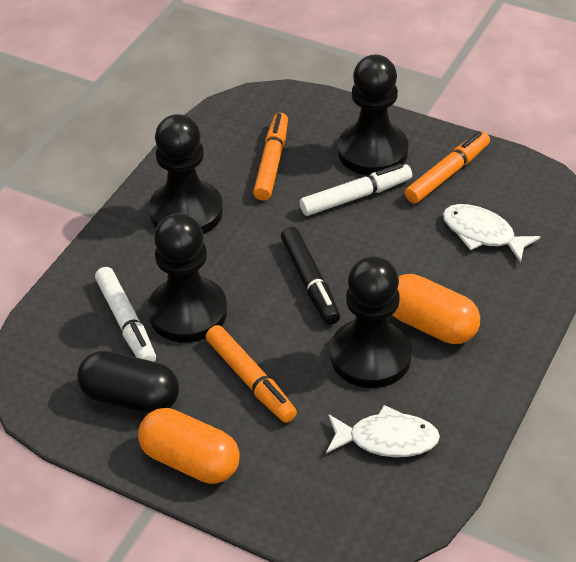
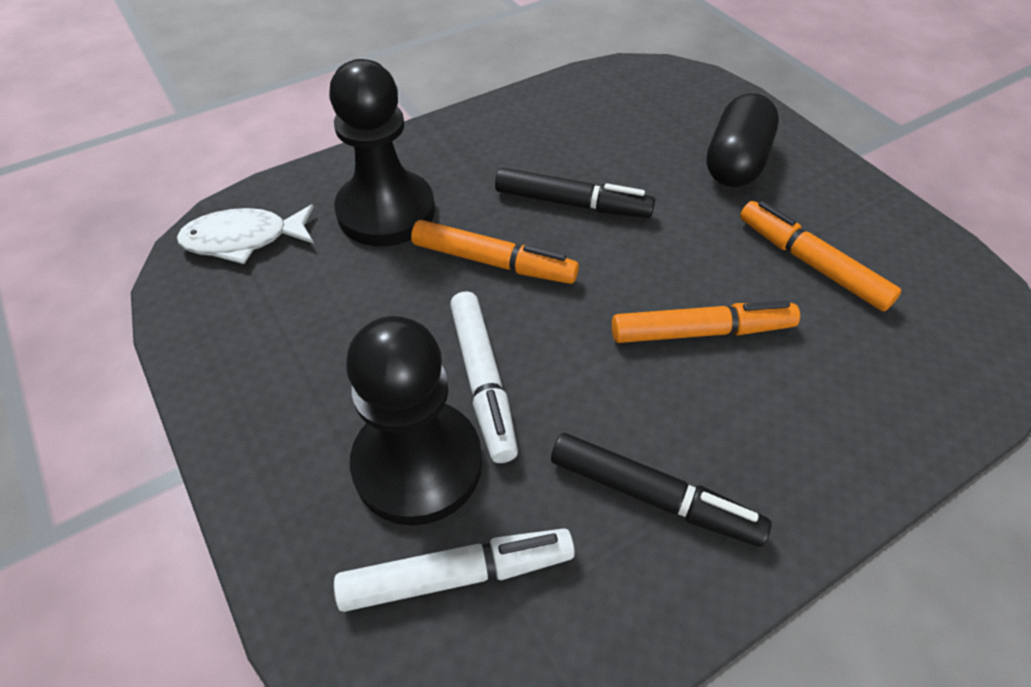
black marker: 1 -> 2
black pawn: 4 -> 2
orange capsule: 2 -> 0
white fish: 2 -> 1

